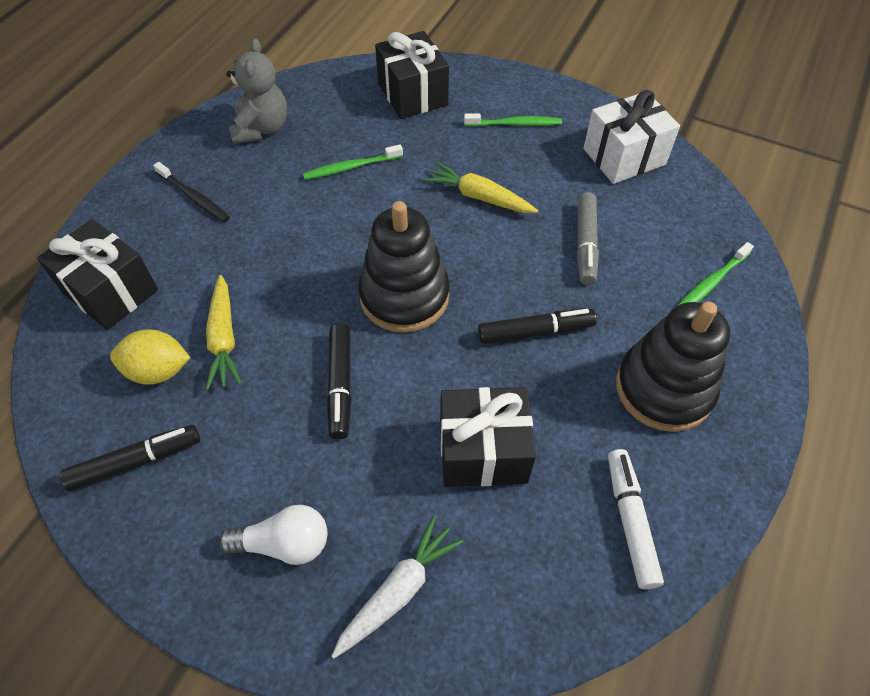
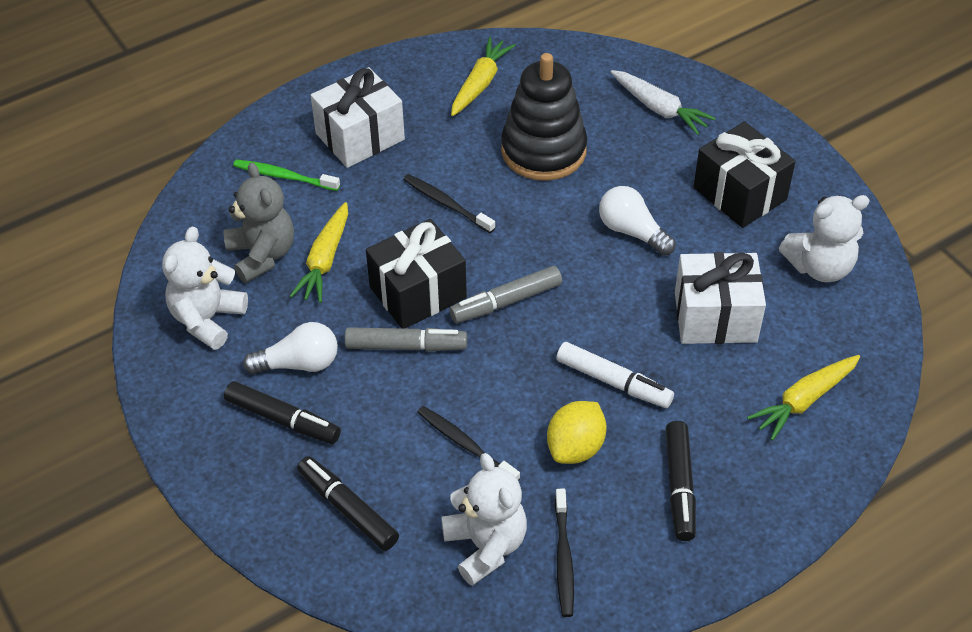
black gift: 3 -> 2
black stacking toy: 2 -> 1
black toothbrush: 1 -> 3
green toothbrush: 3 -> 1
grey marker: 1 -> 2
white gift: 1 -> 2
white light bulb: 1 -> 2
white teddy bear: 0 -> 3
yellow carrot: 2 -> 3

